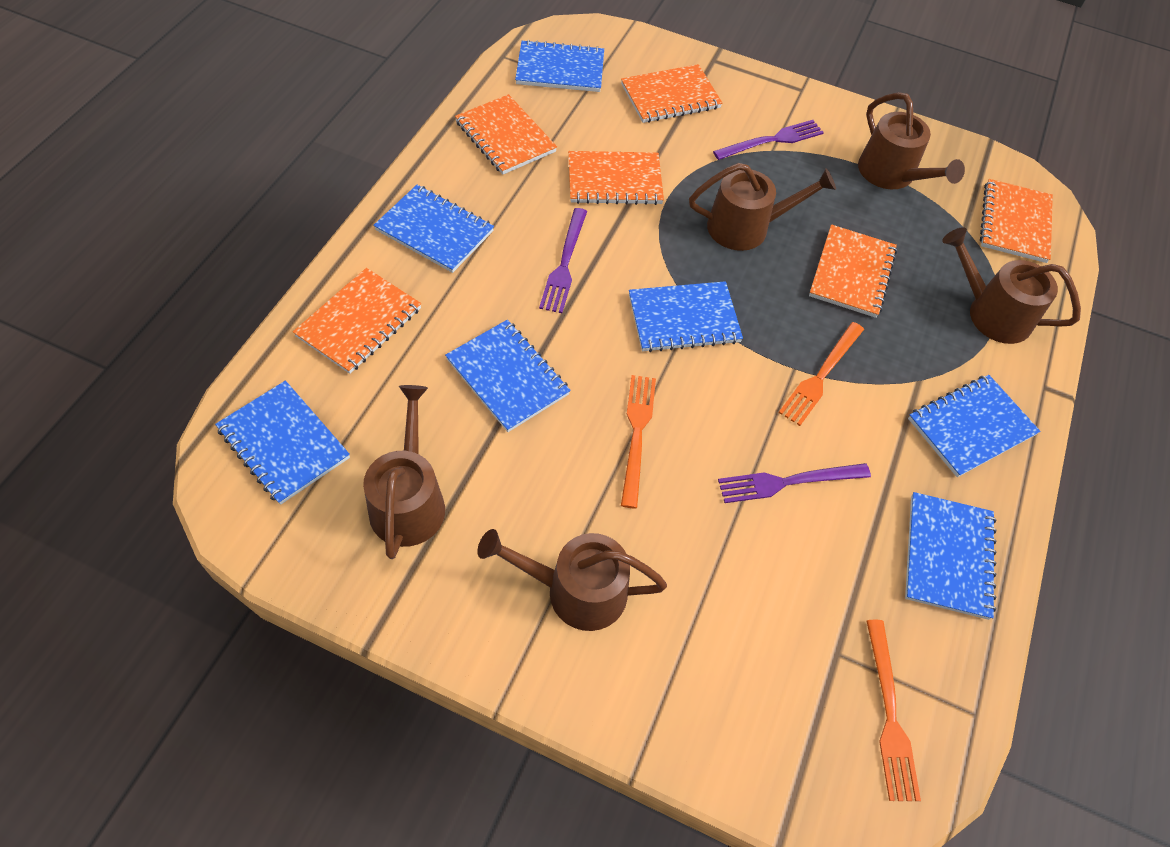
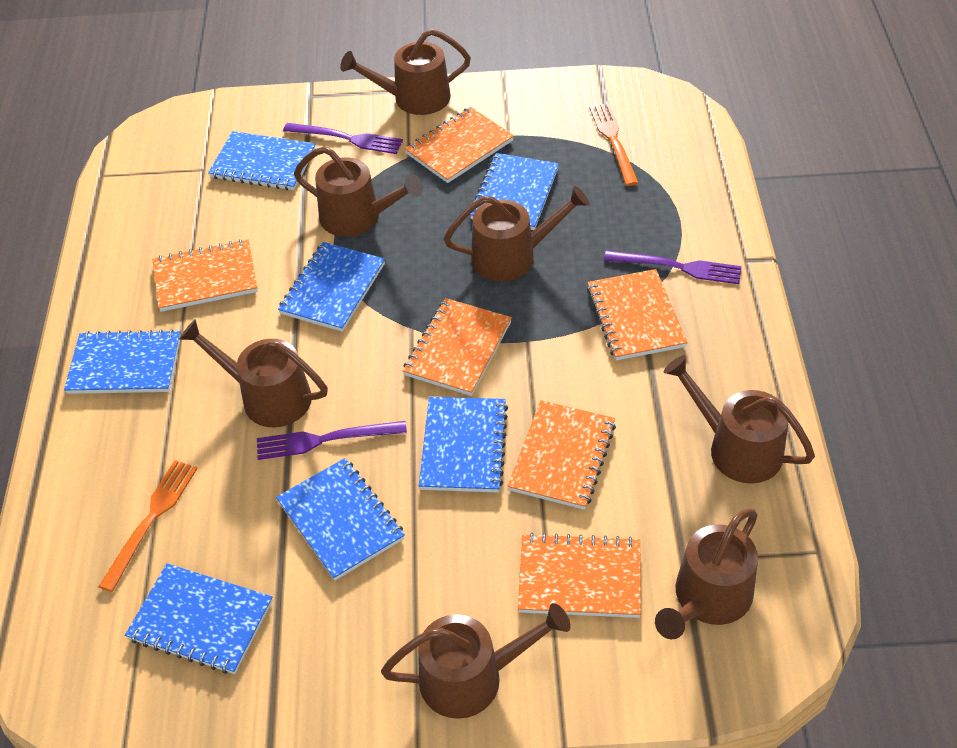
brown watering can: 5 -> 7
orange fork: 3 -> 2

